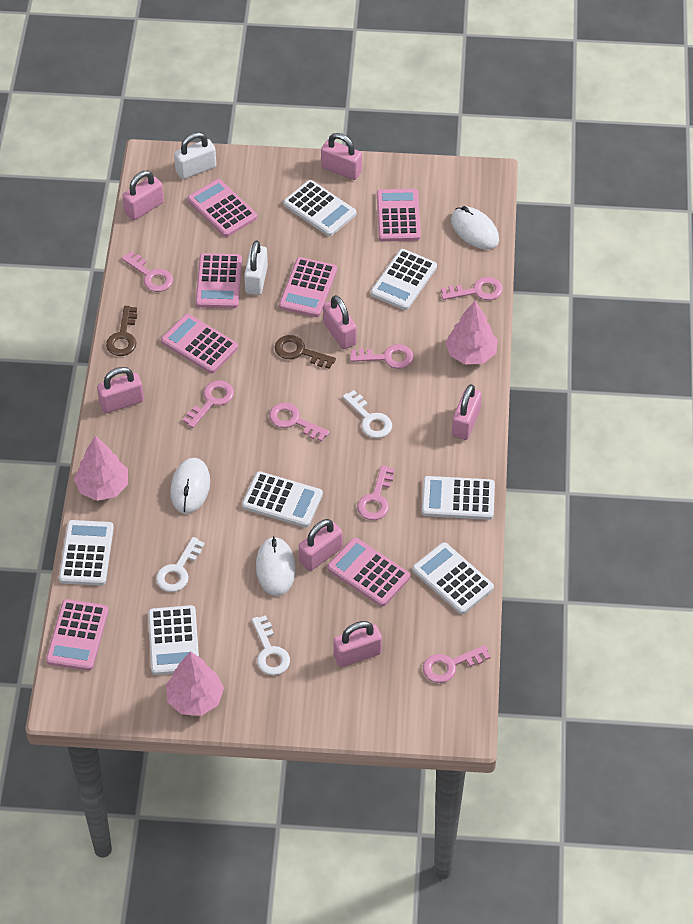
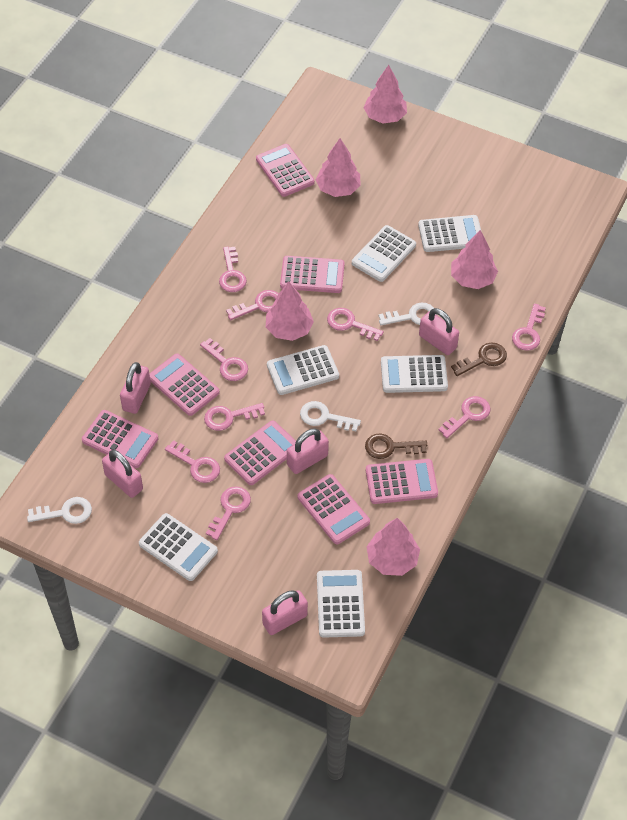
pink key: 7 -> 9
pink padlock: 7 -> 5
pink tree: 3 -> 5
white calculator: 7 -> 6
white mouse: 3 -> 0
white padlock: 2 -> 0

